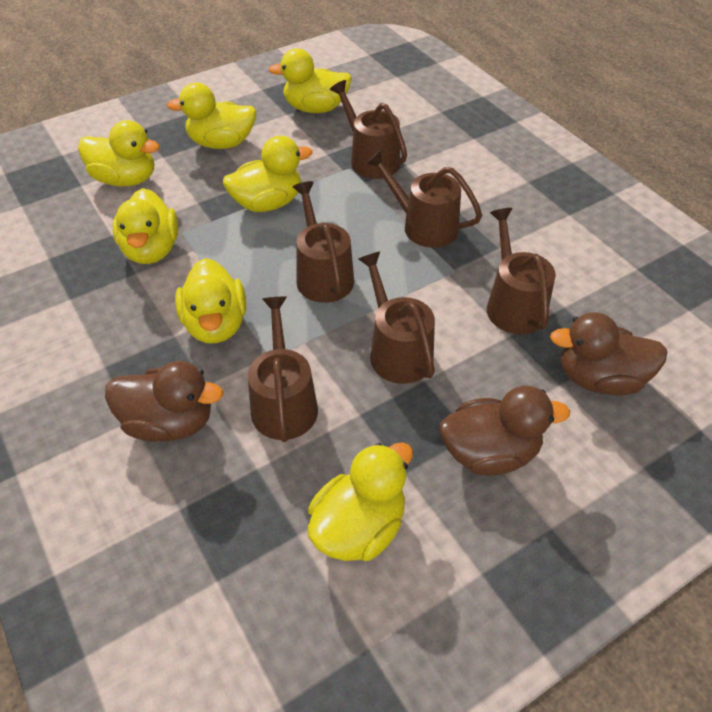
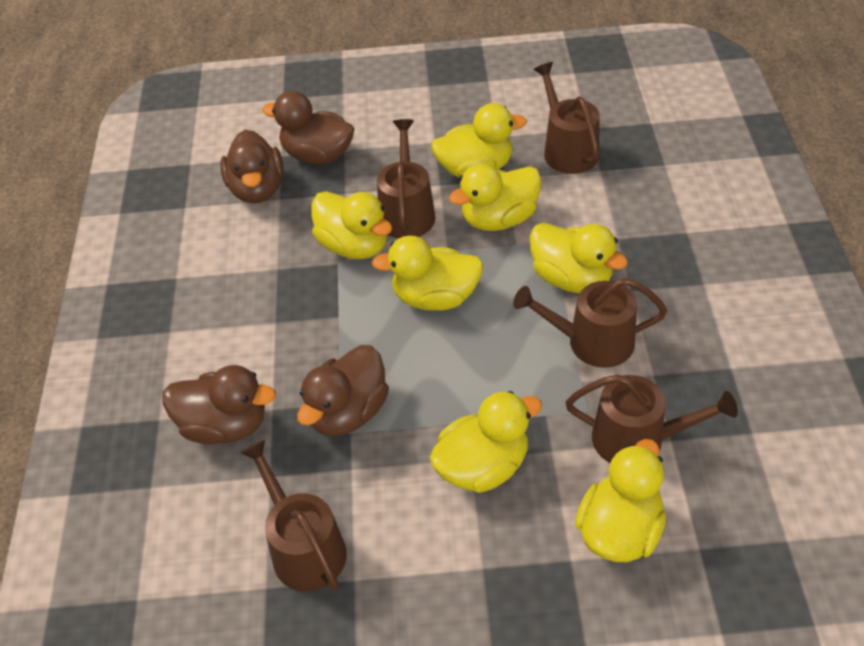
brown duck: 3 -> 4
brown watering can: 6 -> 5

